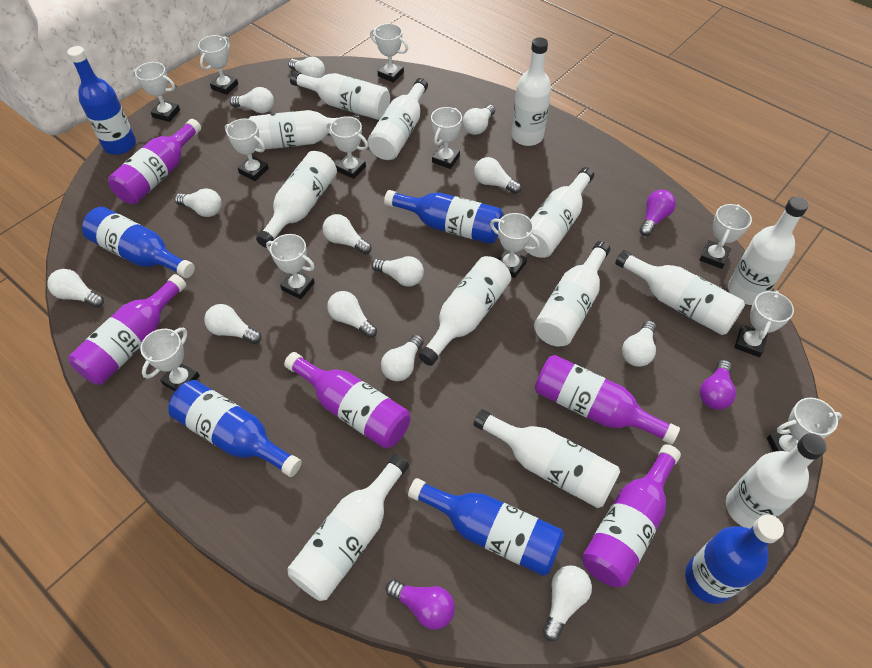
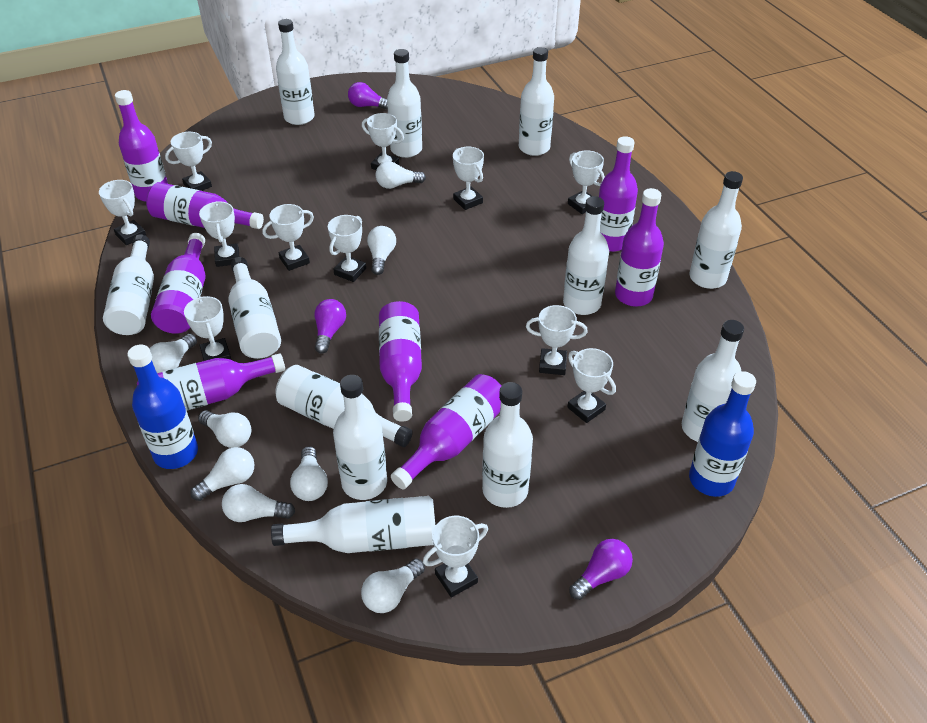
blue bottle: 6 -> 2
purple bottle: 5 -> 8
white bottle: 13 -> 12
white light bulb: 13 -> 8

